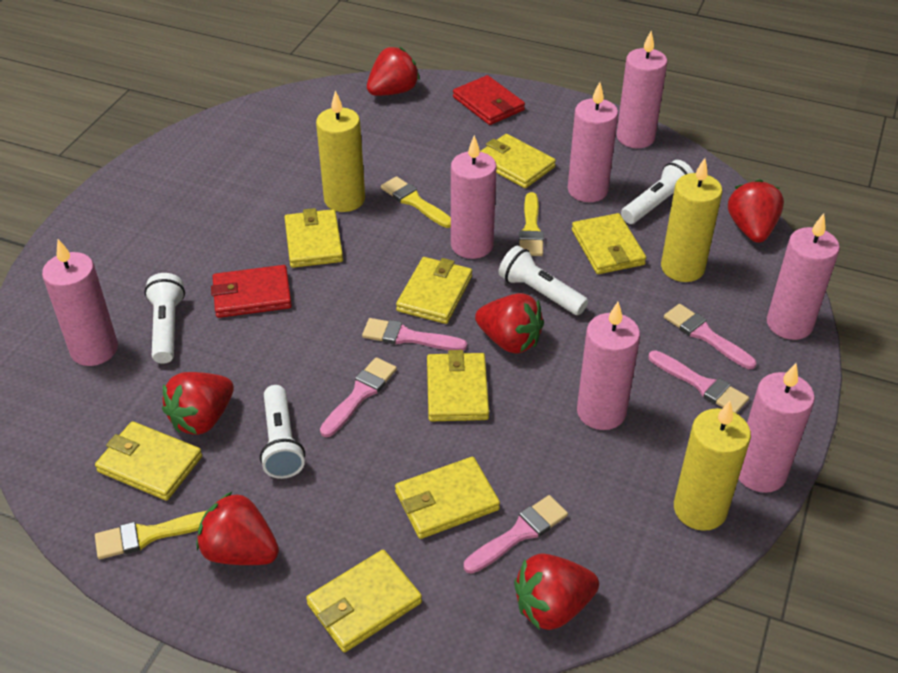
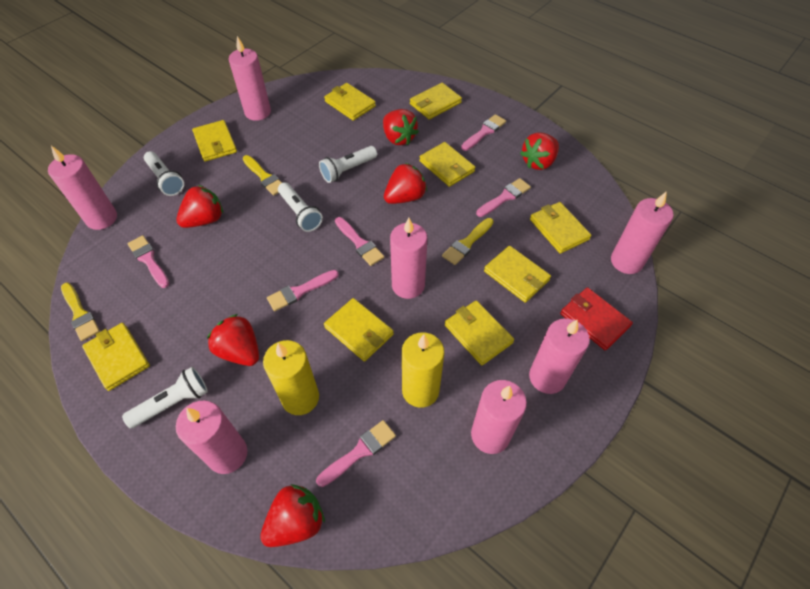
pink brush: 5 -> 6
red wallet: 2 -> 1
yellow candle: 3 -> 2
yellow wallet: 8 -> 9

